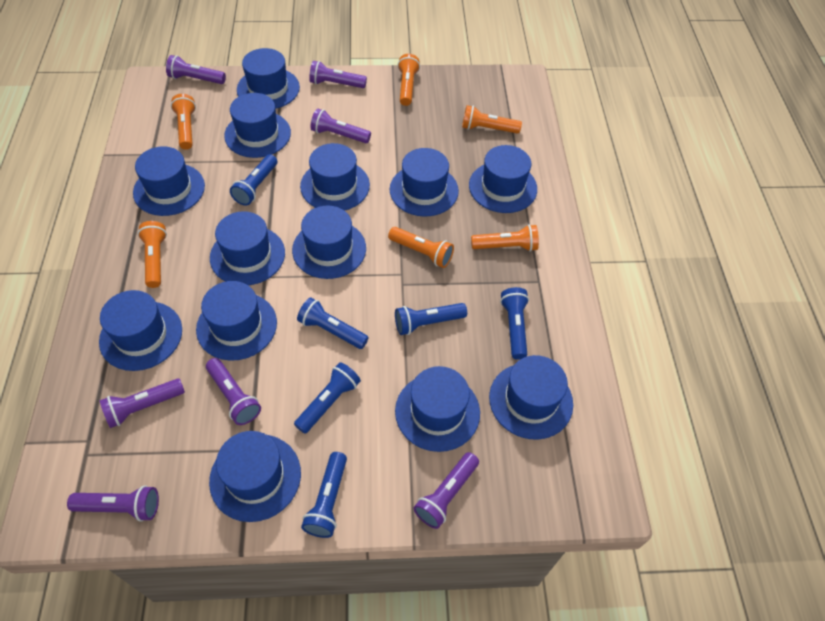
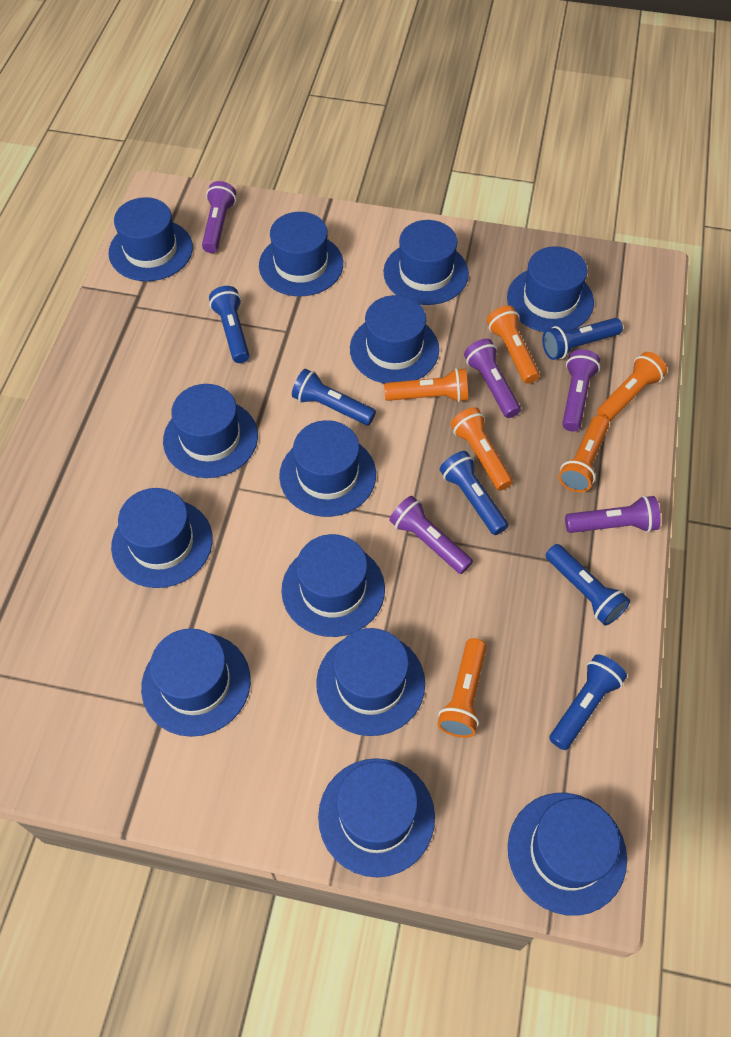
purple flashlight: 7 -> 5

